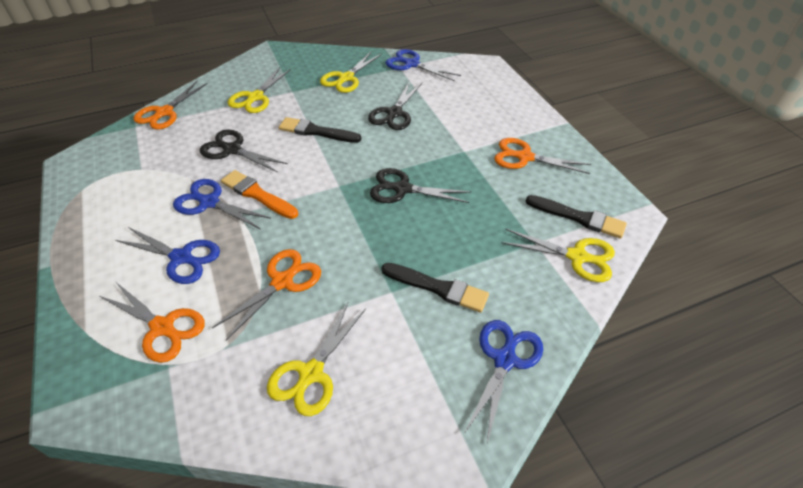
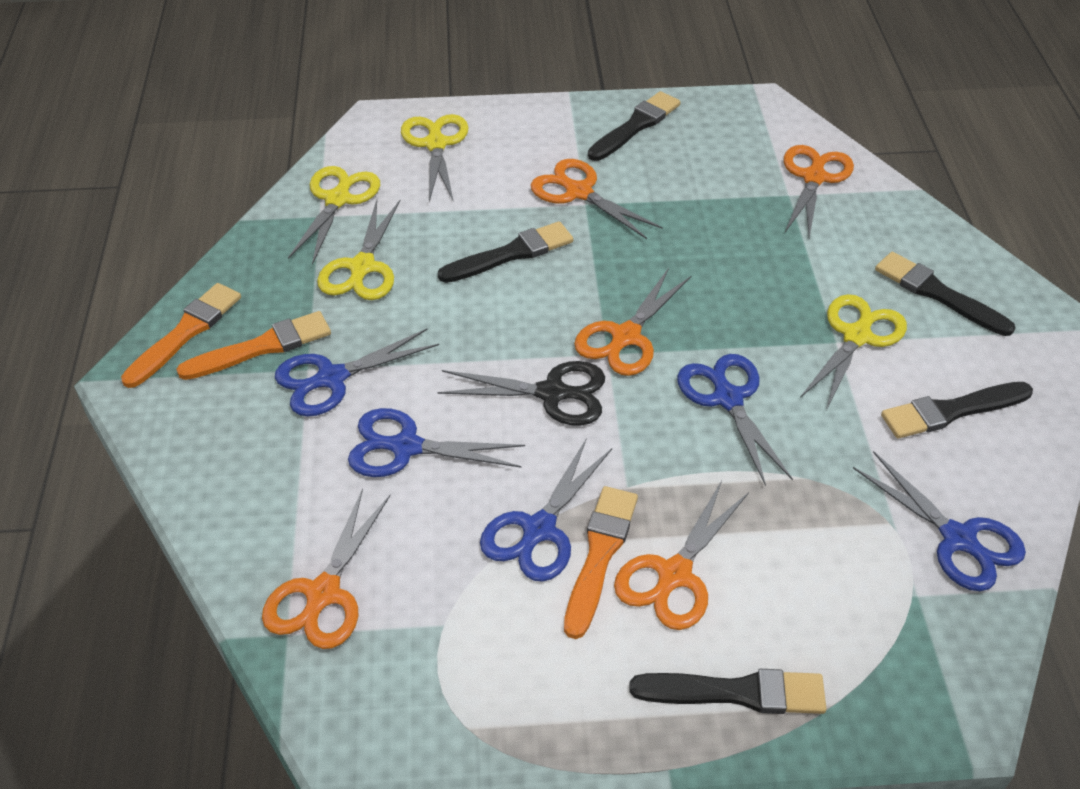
black brush: 3 -> 5
black scissors: 3 -> 1
blue scissors: 4 -> 5
orange brush: 1 -> 3
orange scissors: 4 -> 5

